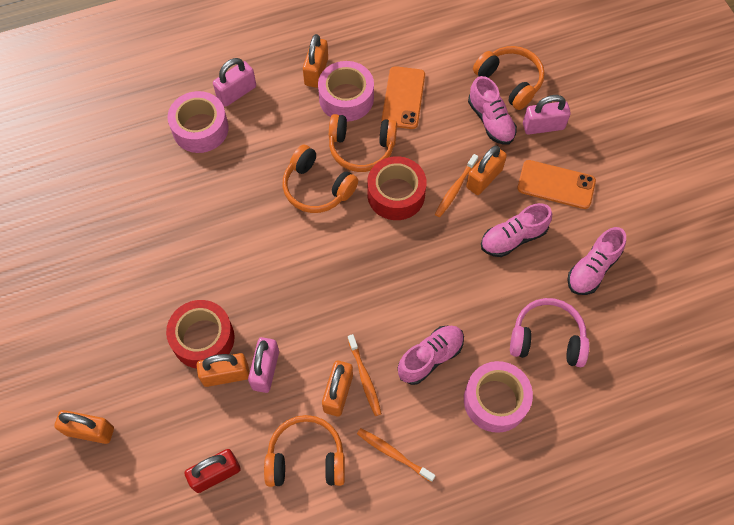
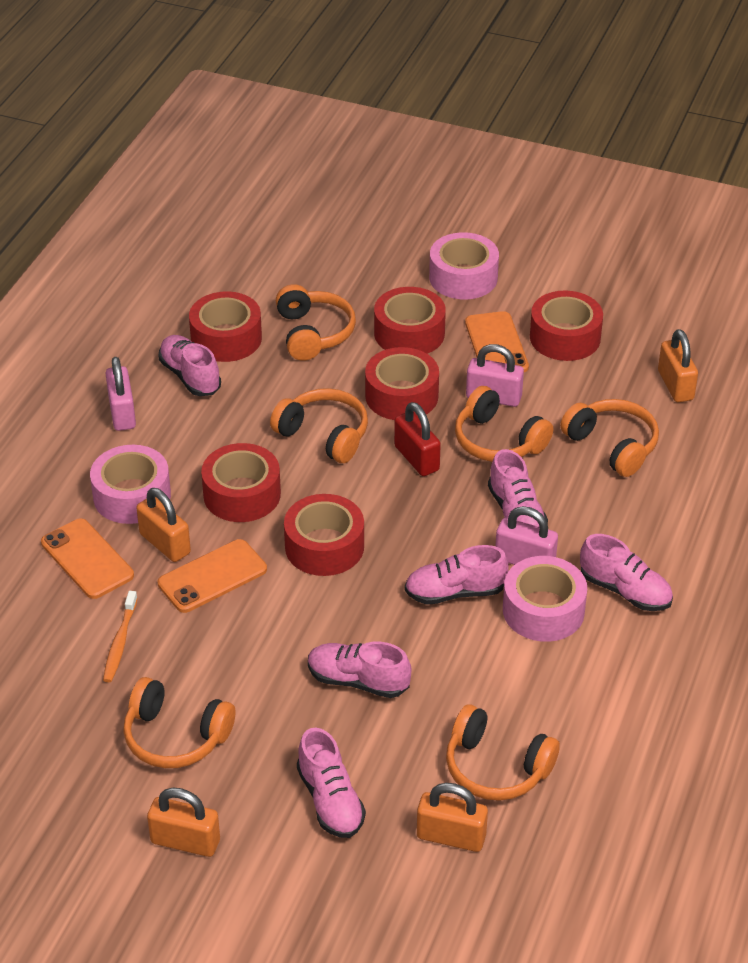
orange headphones: 4 -> 6
orange padlock: 5 -> 4
orange phone: 2 -> 3
orange toothbrush: 3 -> 1
pink headphones: 1 -> 0
pink shoe: 4 -> 6
red tape: 2 -> 6

